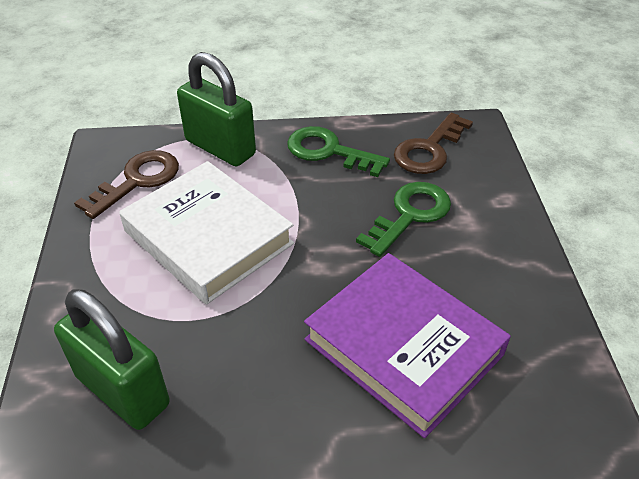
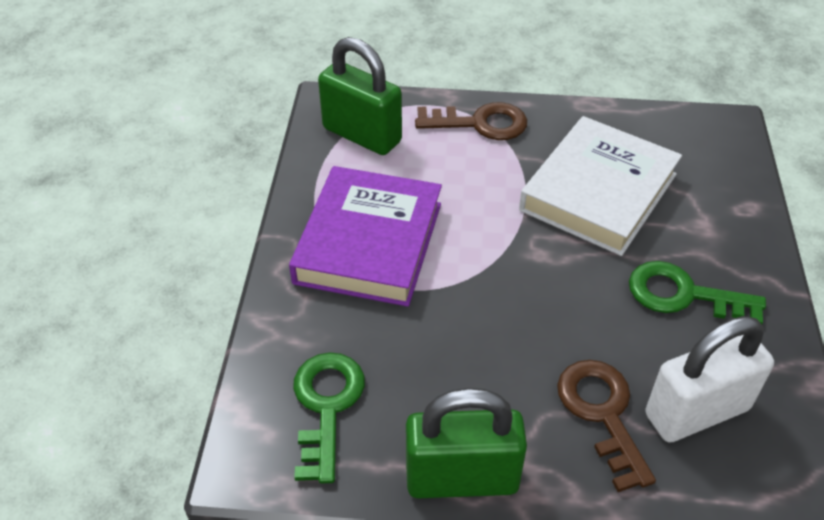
white padlock: 0 -> 1

